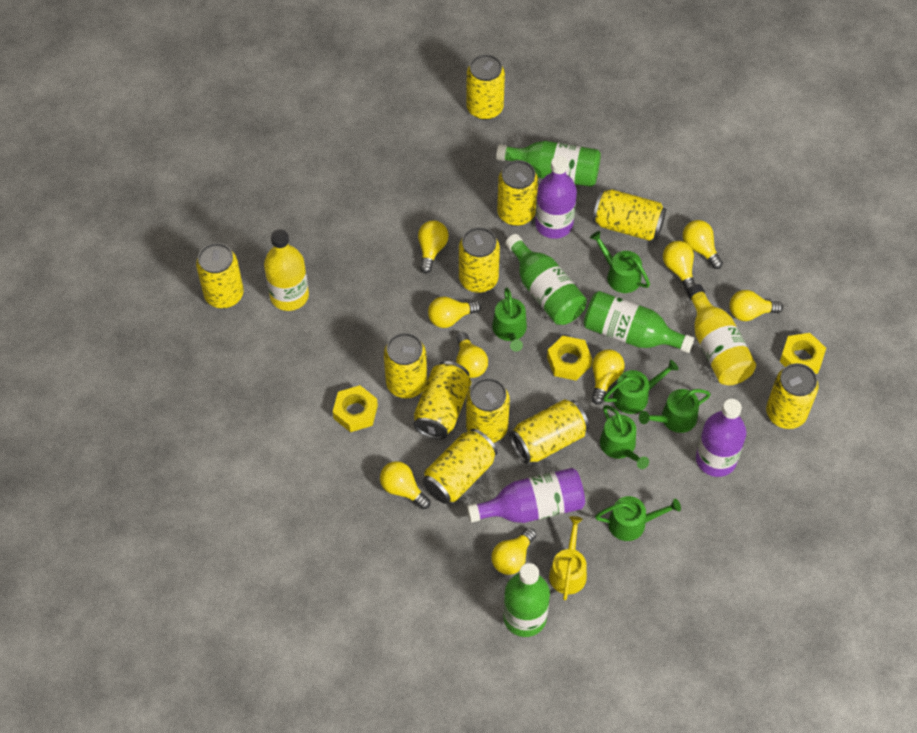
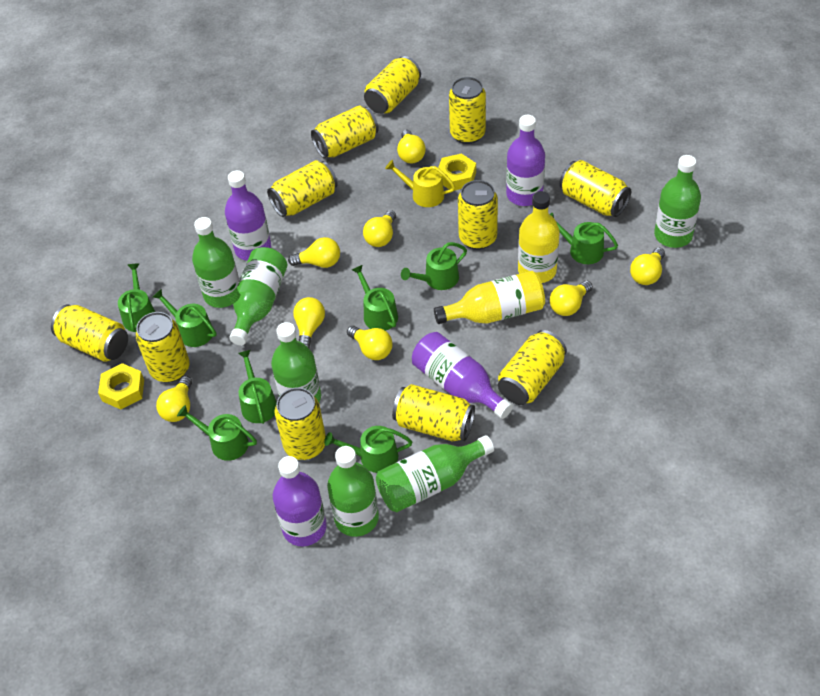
green bottle: 4 -> 6
green watering can: 6 -> 8
purple bottle: 3 -> 4
yellow light bulb: 9 -> 8
yellow nut: 3 -> 2

